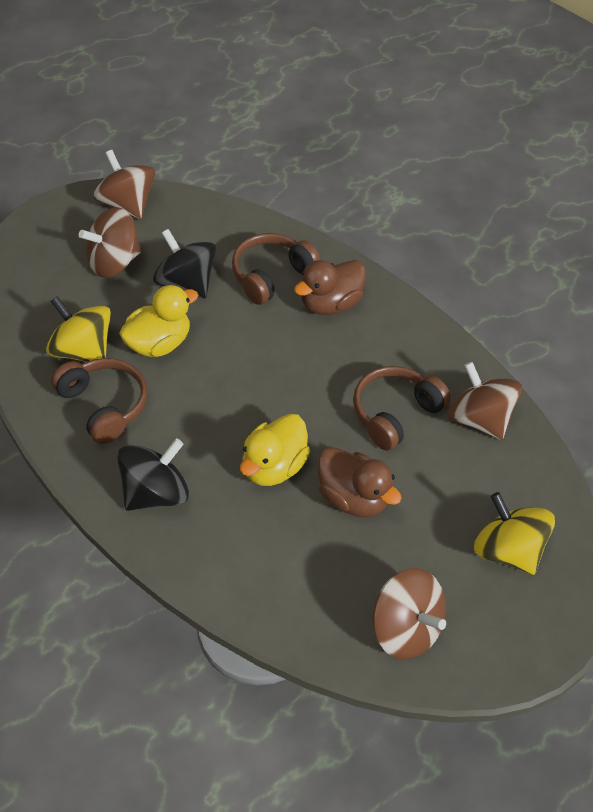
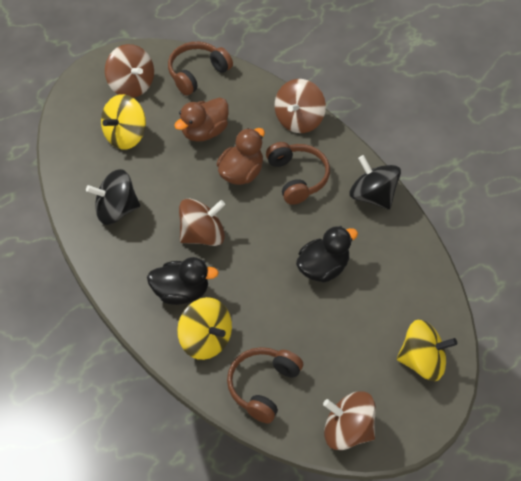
black duck: 0 -> 2
yellow duck: 2 -> 0
yellow spinning top: 2 -> 3

